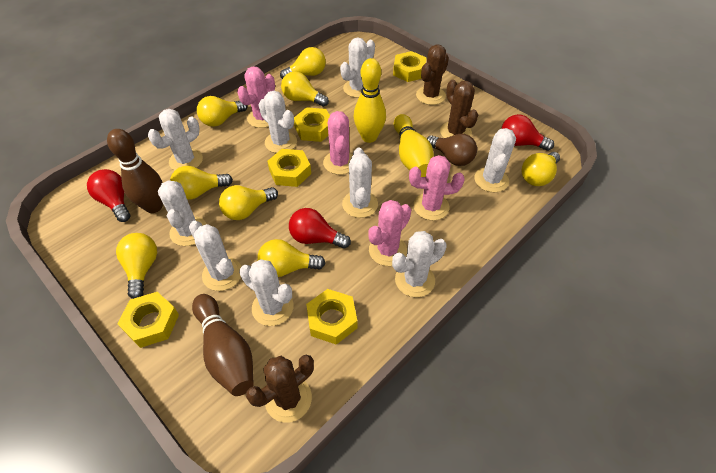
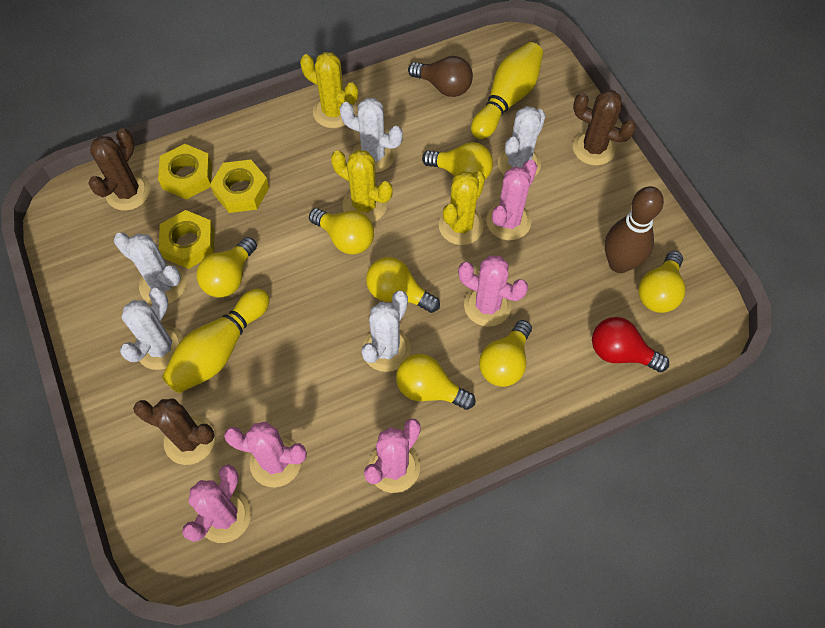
brown bowling pin: 2 -> 1
pink cactus: 4 -> 5
red light bulb: 3 -> 1
white cactus: 9 -> 5
yellow cactus: 0 -> 3
yellow light bulb: 8 -> 7
yellow nut: 5 -> 3

